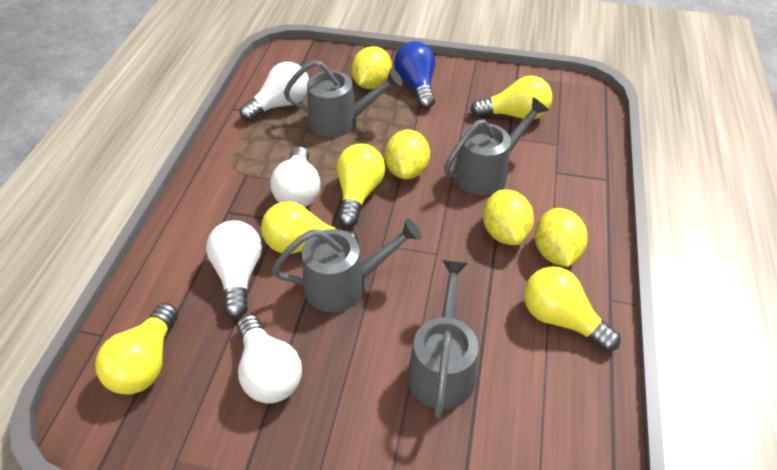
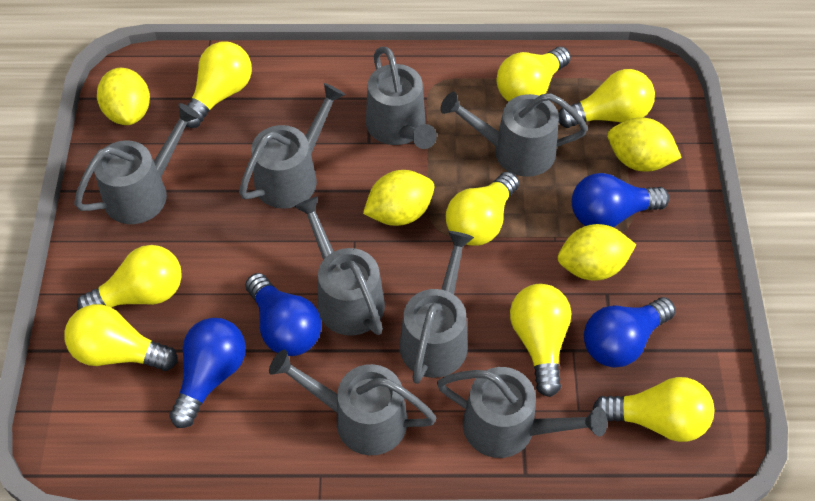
blue light bulb: 1 -> 4
grey watering can: 4 -> 8
white light bulb: 4 -> 0
yellow light bulb: 5 -> 8

